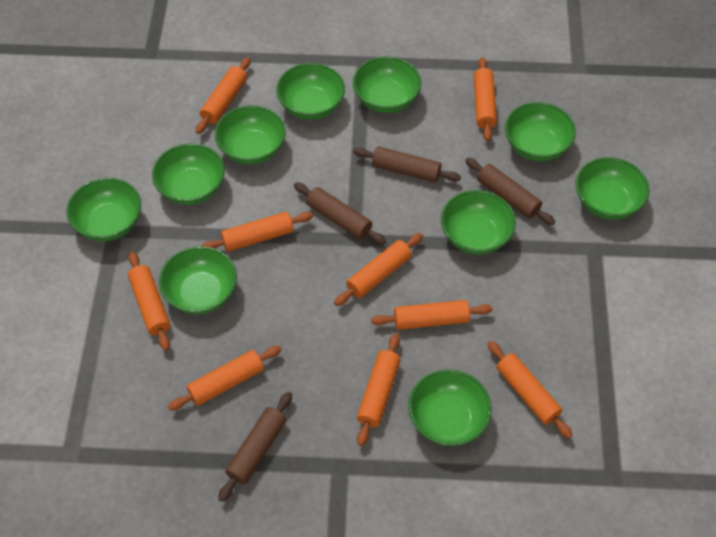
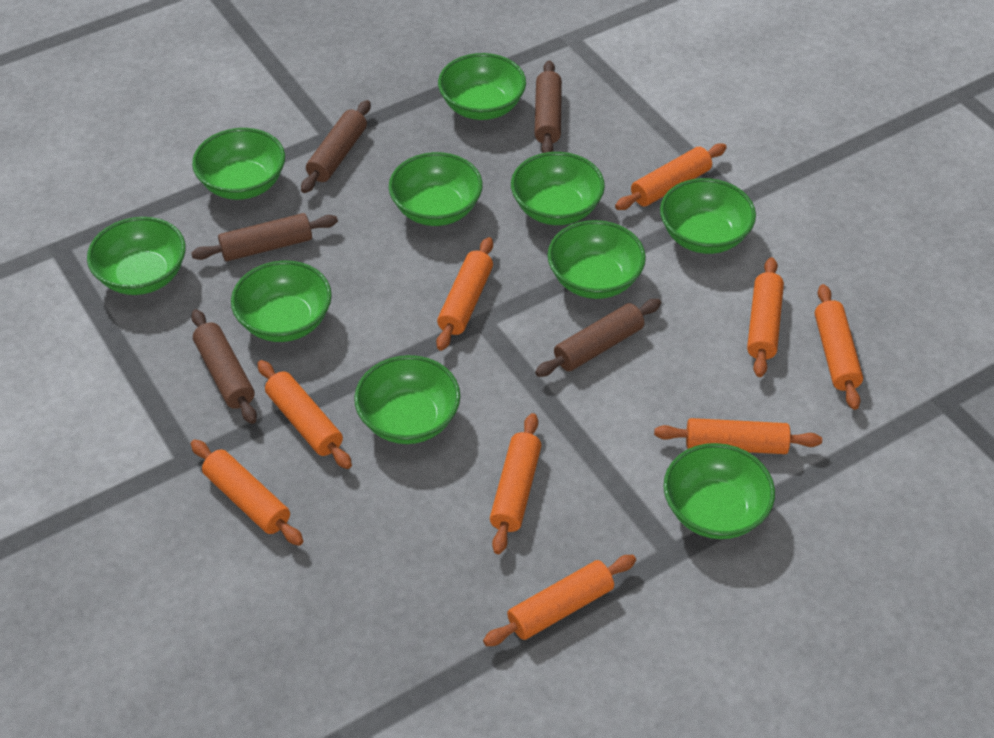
brown rolling pin: 4 -> 5

